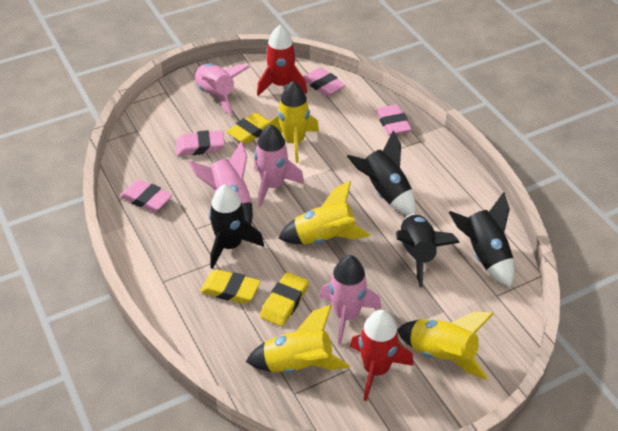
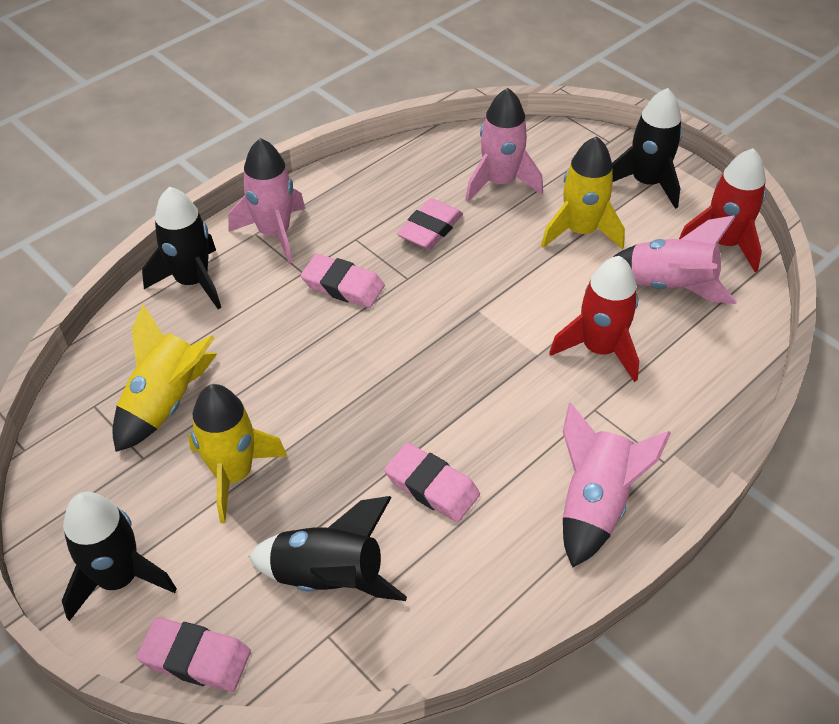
yellow eraser: 3 -> 0
yellow rocket: 4 -> 3

